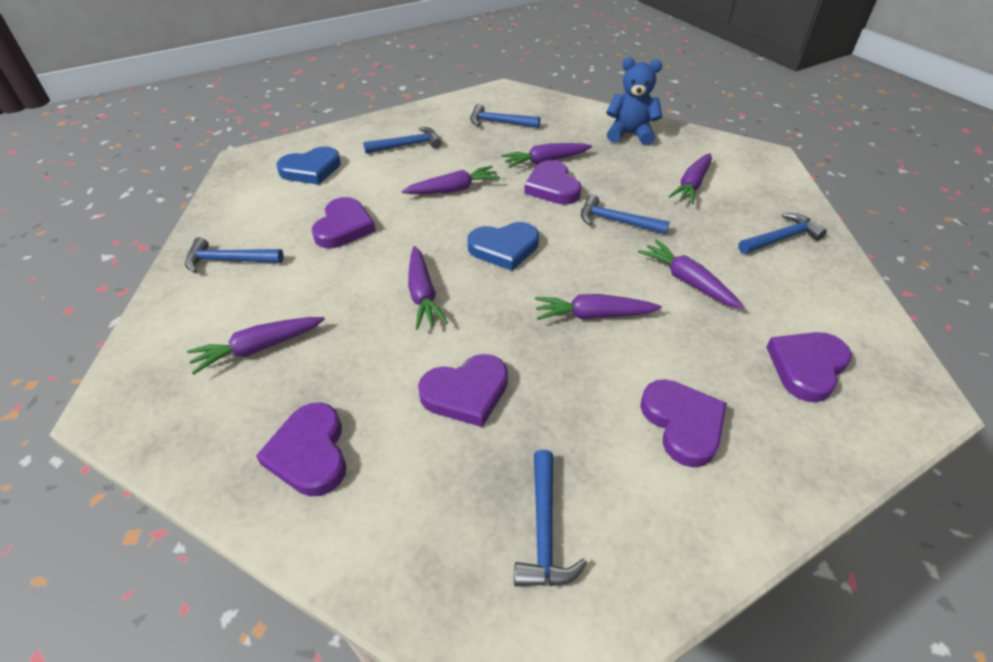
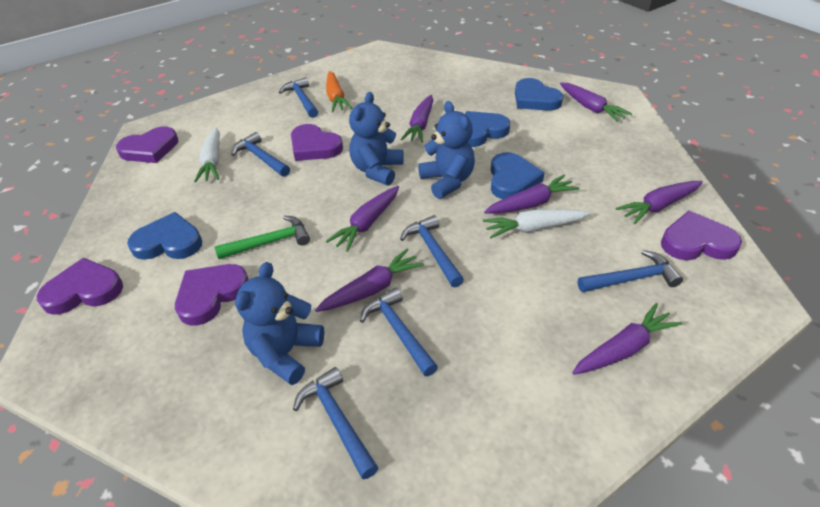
blue heart: 2 -> 4
blue teddy bear: 1 -> 3
green hammer: 0 -> 1
orange carrot: 0 -> 1
purple heart: 6 -> 5
white carrot: 0 -> 2

